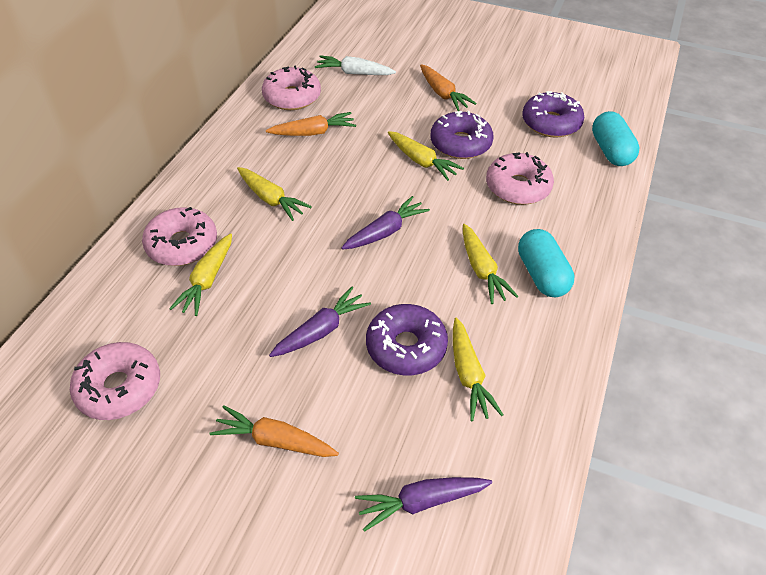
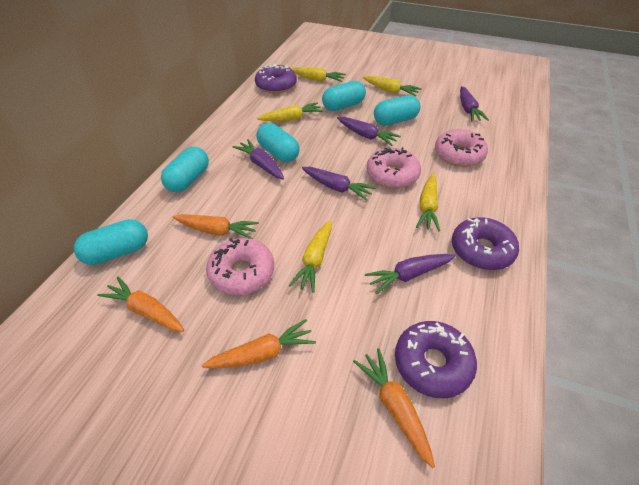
orange carrot: 3 -> 4
pink donut: 4 -> 3
purple carrot: 3 -> 5
turquoise capsule: 2 -> 5
white carrot: 1 -> 0

